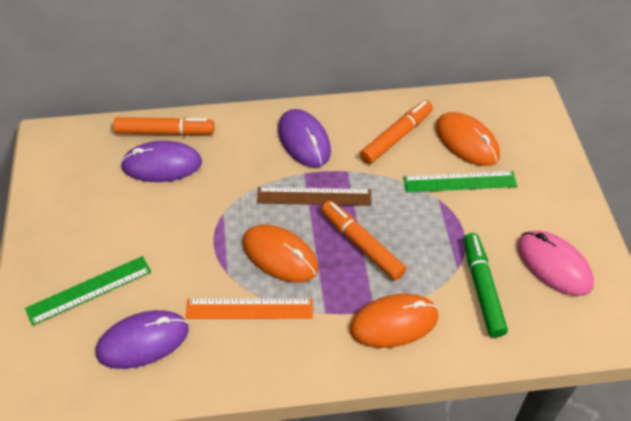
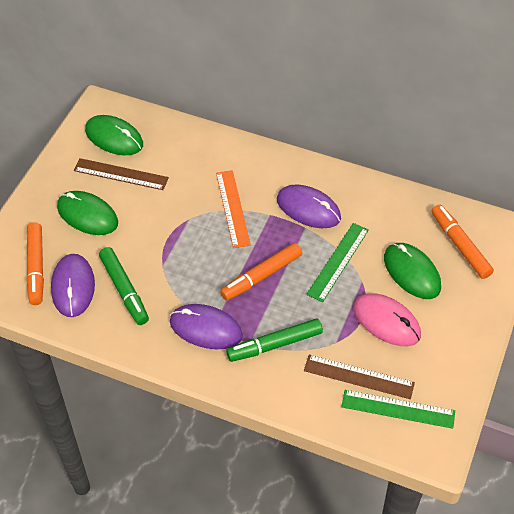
brown ruler: 1 -> 2
green marker: 1 -> 2
green mouse: 0 -> 3
orange mouse: 3 -> 0

